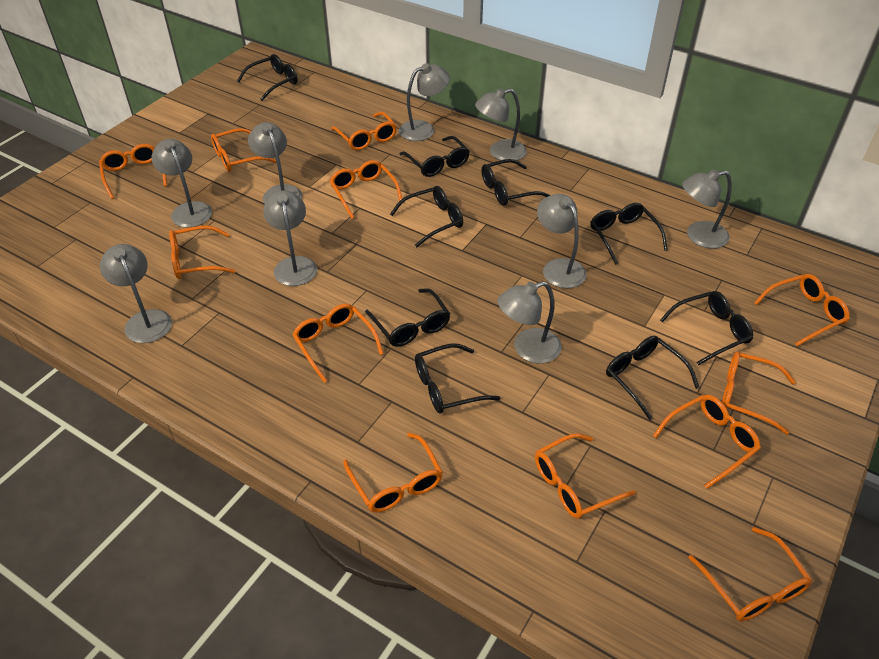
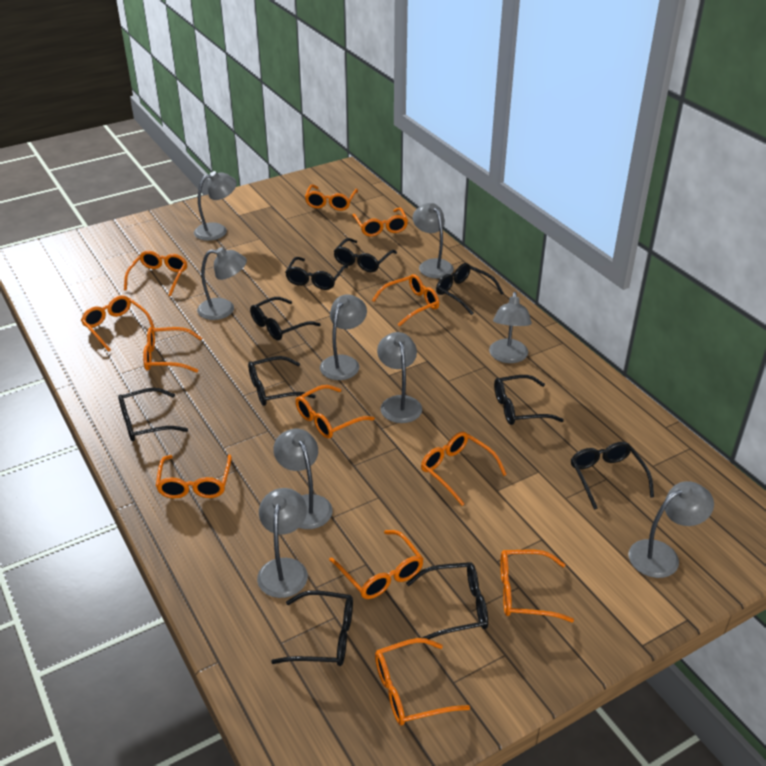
black glasses: 9 -> 10

